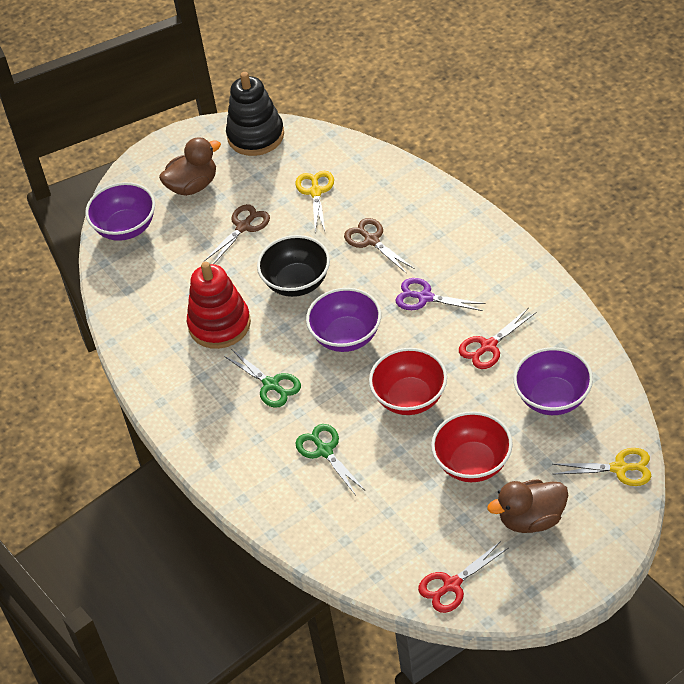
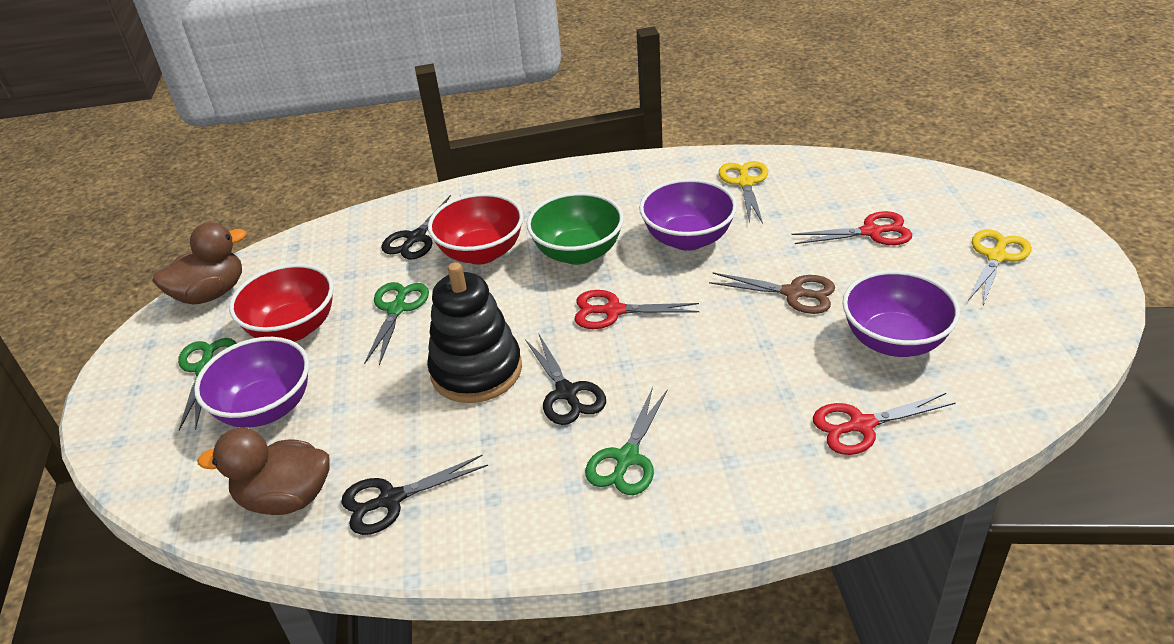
black bowl: 1 -> 0
black scissors: 0 -> 3
brown scissors: 2 -> 1
green bowl: 0 -> 1
green scissors: 2 -> 3
purple scissors: 1 -> 0
red scissors: 2 -> 3
red stacking toy: 1 -> 0

